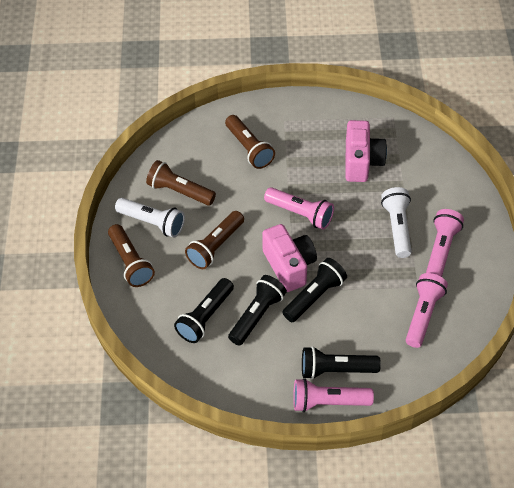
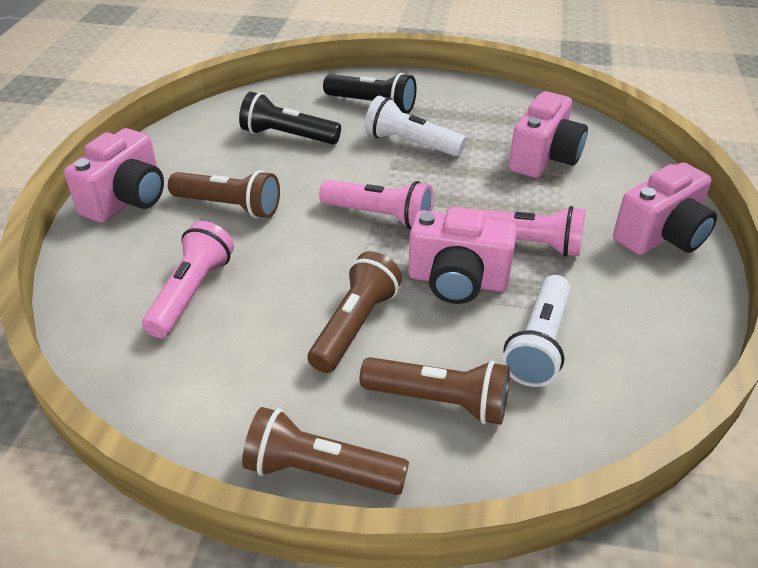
black flashlight: 4 -> 2
pink camera: 2 -> 4
pink flashlight: 4 -> 3

